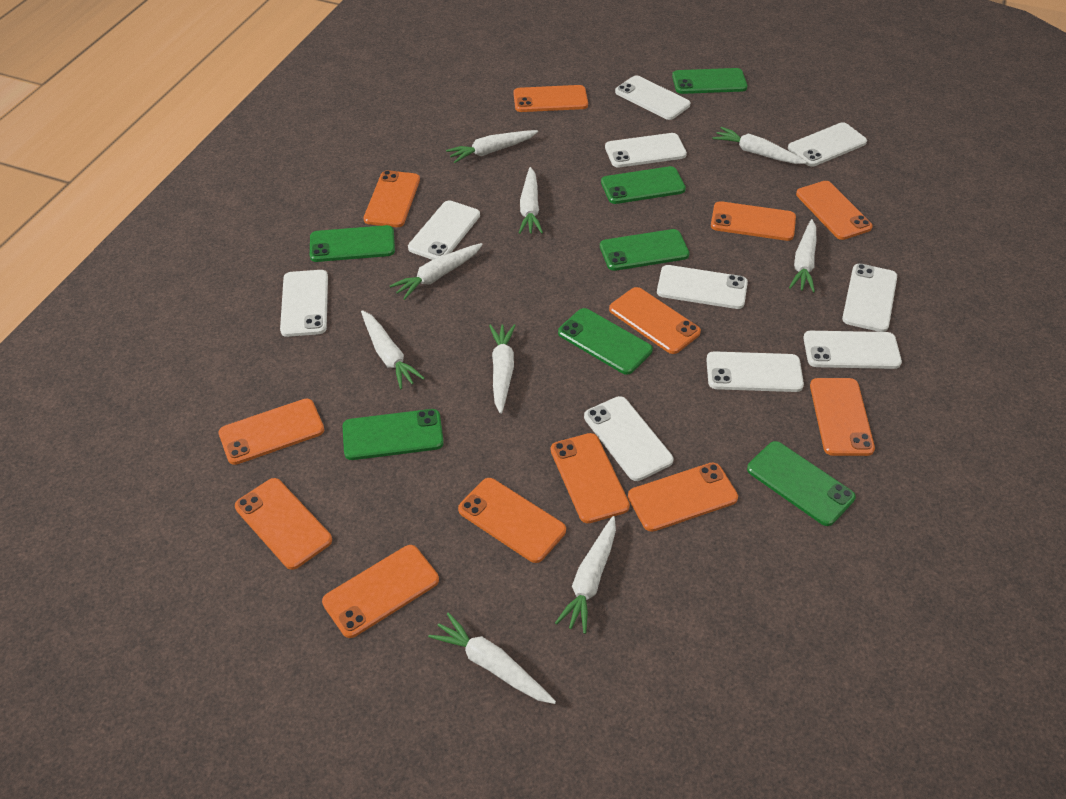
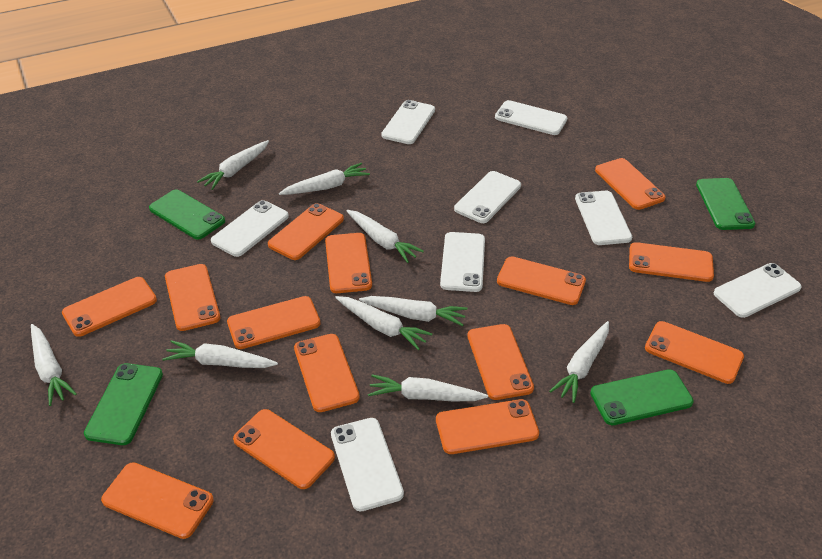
green phone: 7 -> 4
orange phone: 12 -> 14
white phone: 10 -> 8

